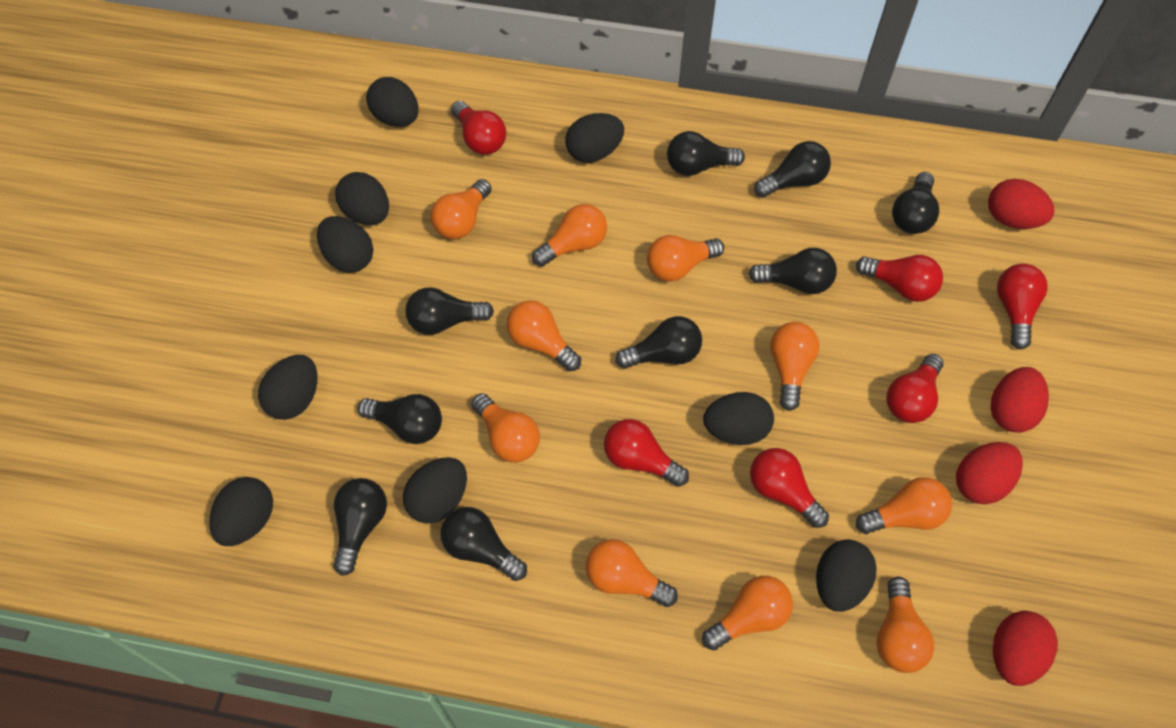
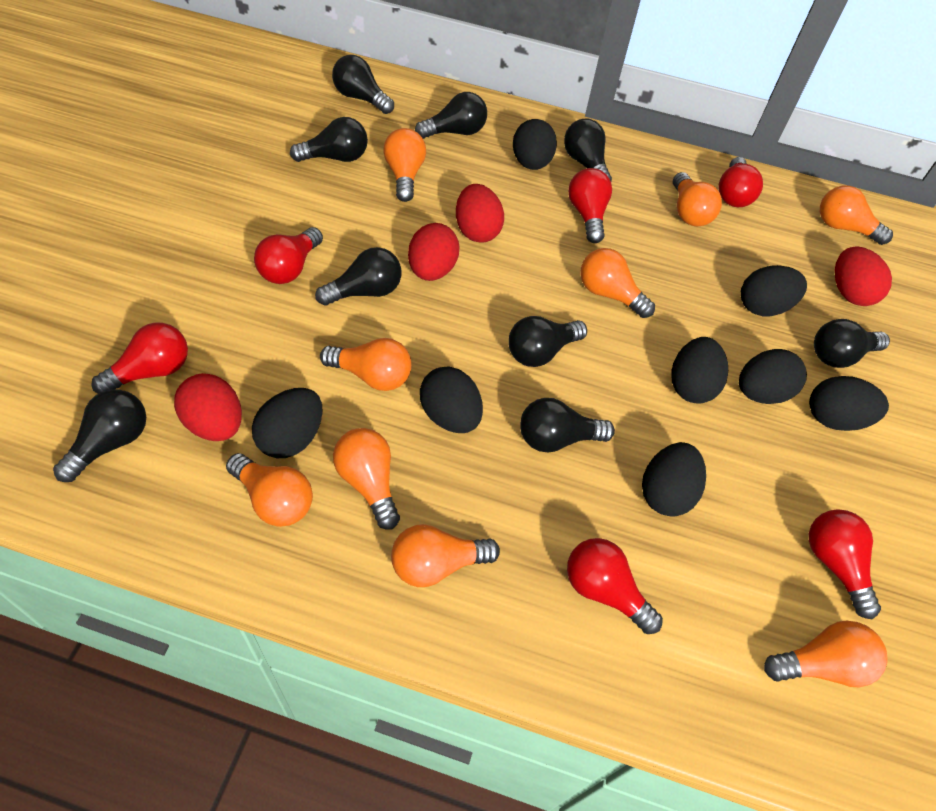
black egg: 9 -> 8
orange light bulb: 10 -> 9

